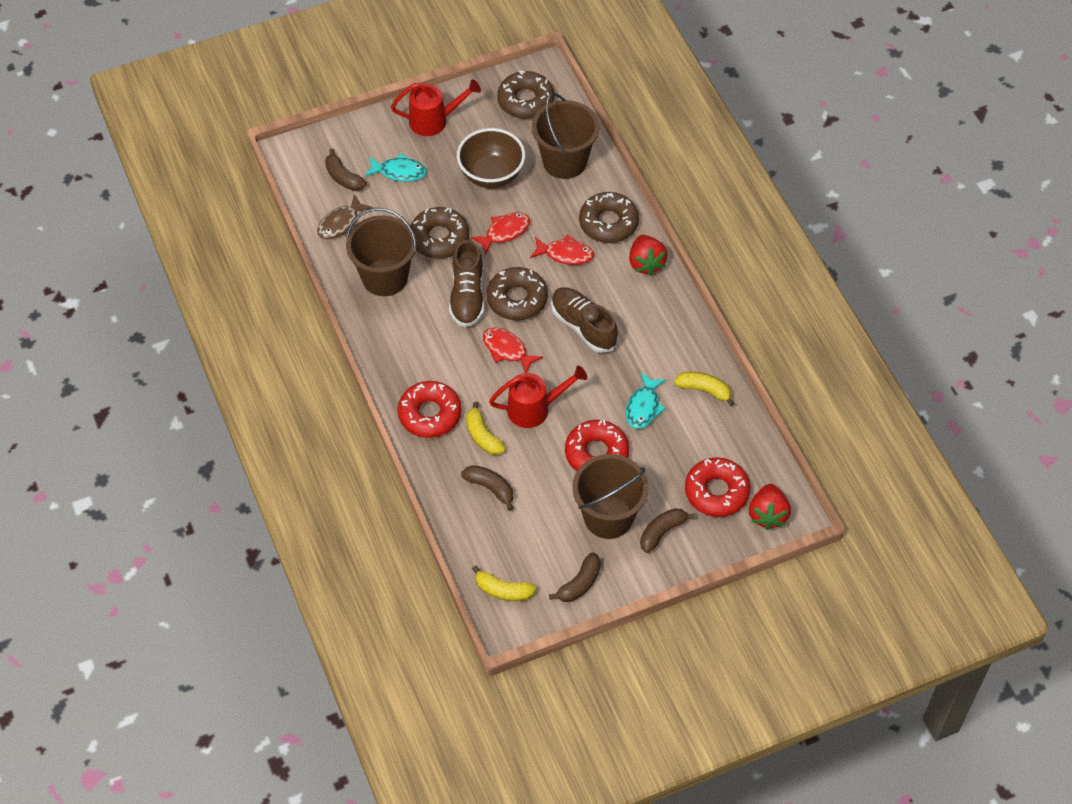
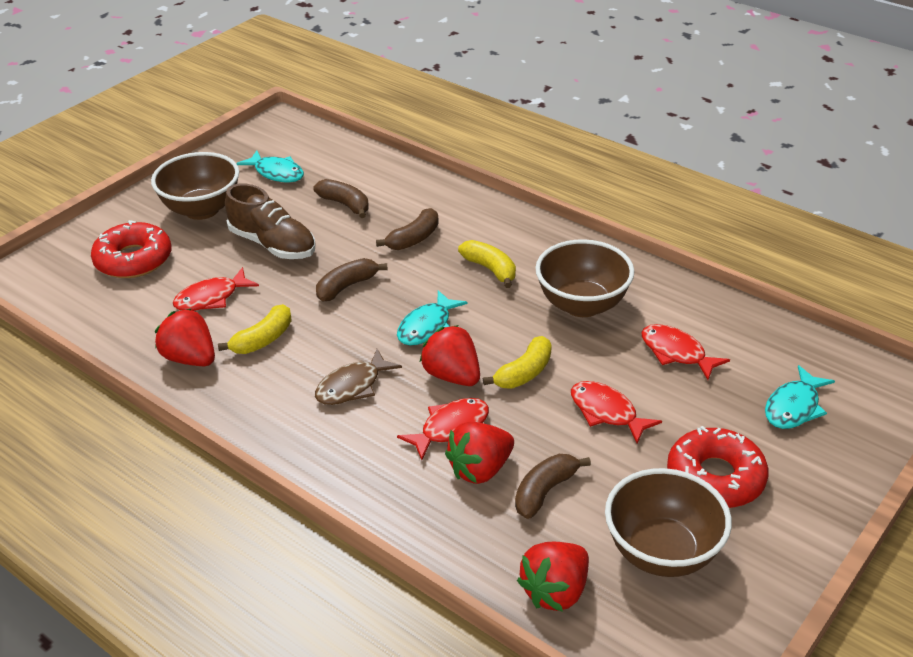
brown bowl: 1 -> 3
brown bucket: 3 -> 0
brown donut: 4 -> 0
brown shoe: 2 -> 1
red donut: 3 -> 2
red fish: 3 -> 4
red strawberry: 2 -> 4
red watering can: 2 -> 0
turquoise fish: 2 -> 3

